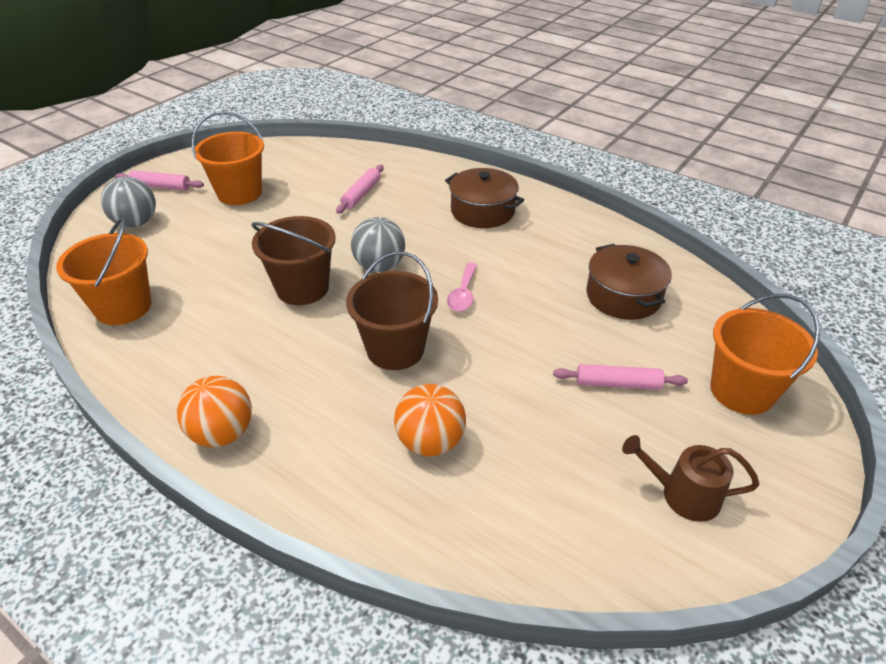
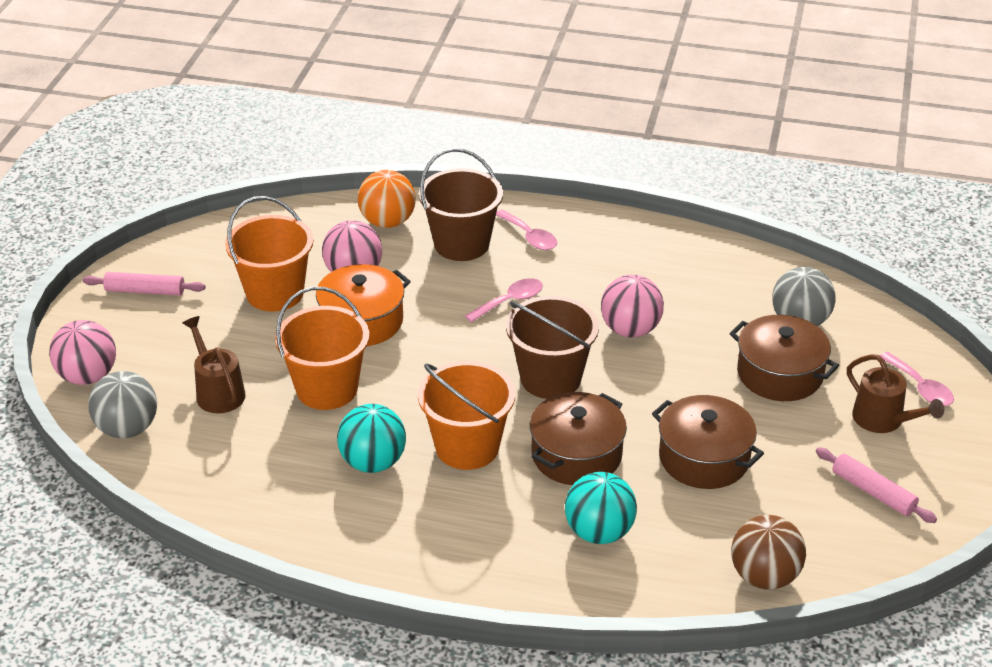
brown ball: 0 -> 1
brown pot: 2 -> 3
brown watering can: 1 -> 2
orange ball: 2 -> 1
orange pot: 0 -> 1
pink ball: 0 -> 3
pink rolling pin: 3 -> 2
pink spoon: 1 -> 3
turquoise ball: 0 -> 2

